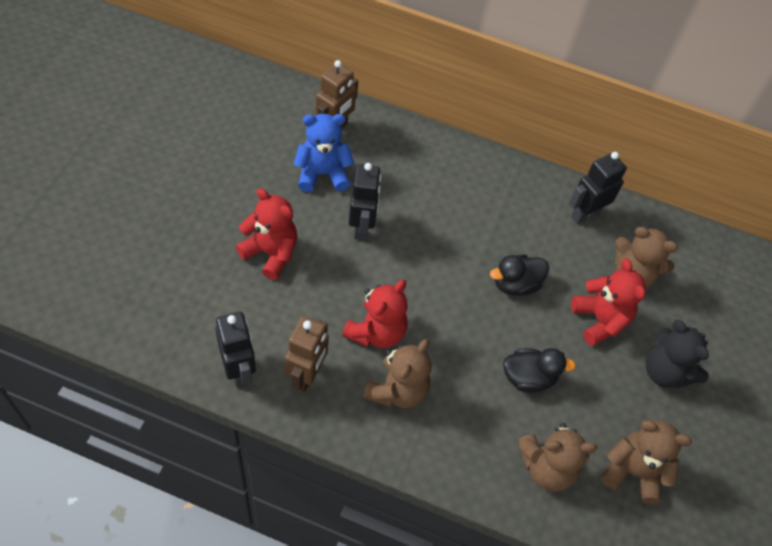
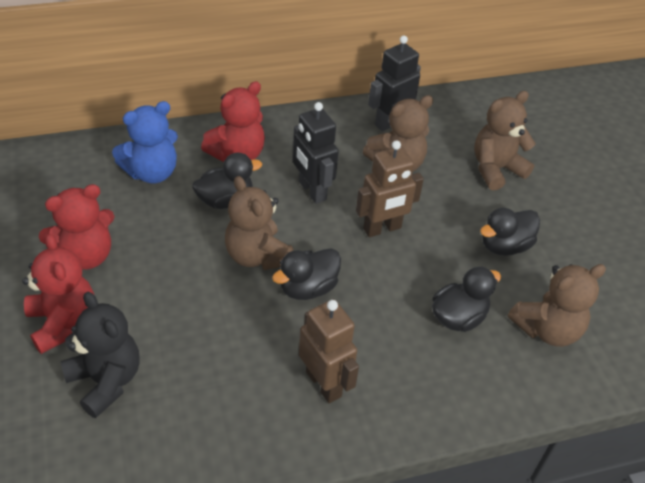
black duck: 2 -> 4
black robot: 3 -> 2

